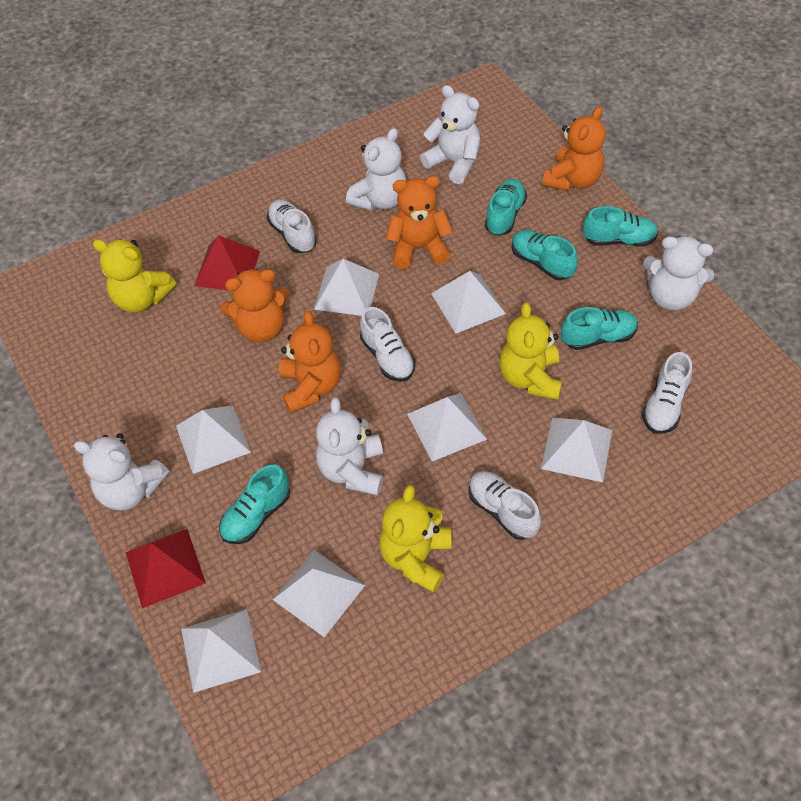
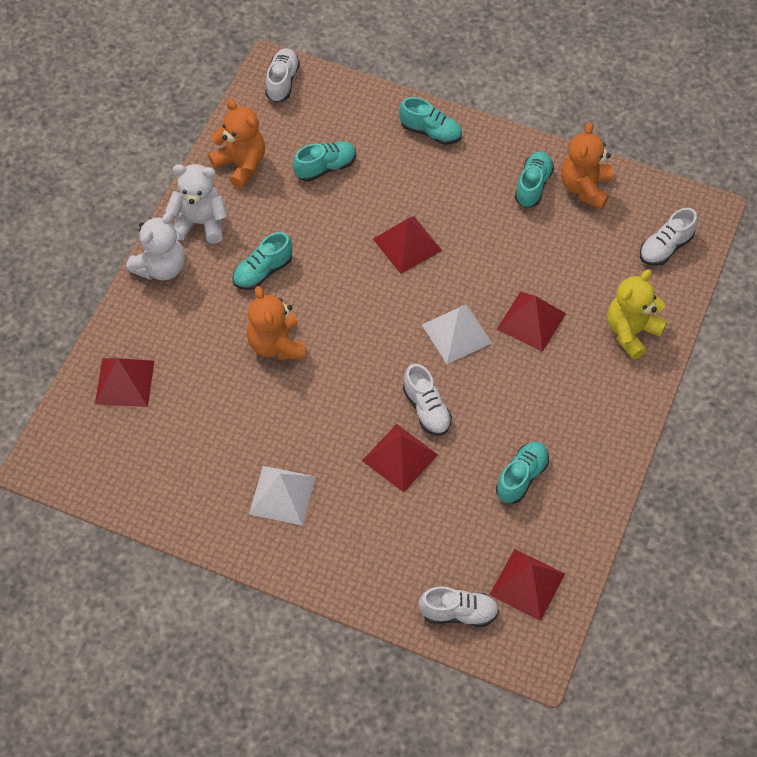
orange teddy bear: 4 -> 3
red pyramid: 2 -> 5
white pyramid: 7 -> 2
white teddy bear: 5 -> 2
yellow teddy bear: 3 -> 1

